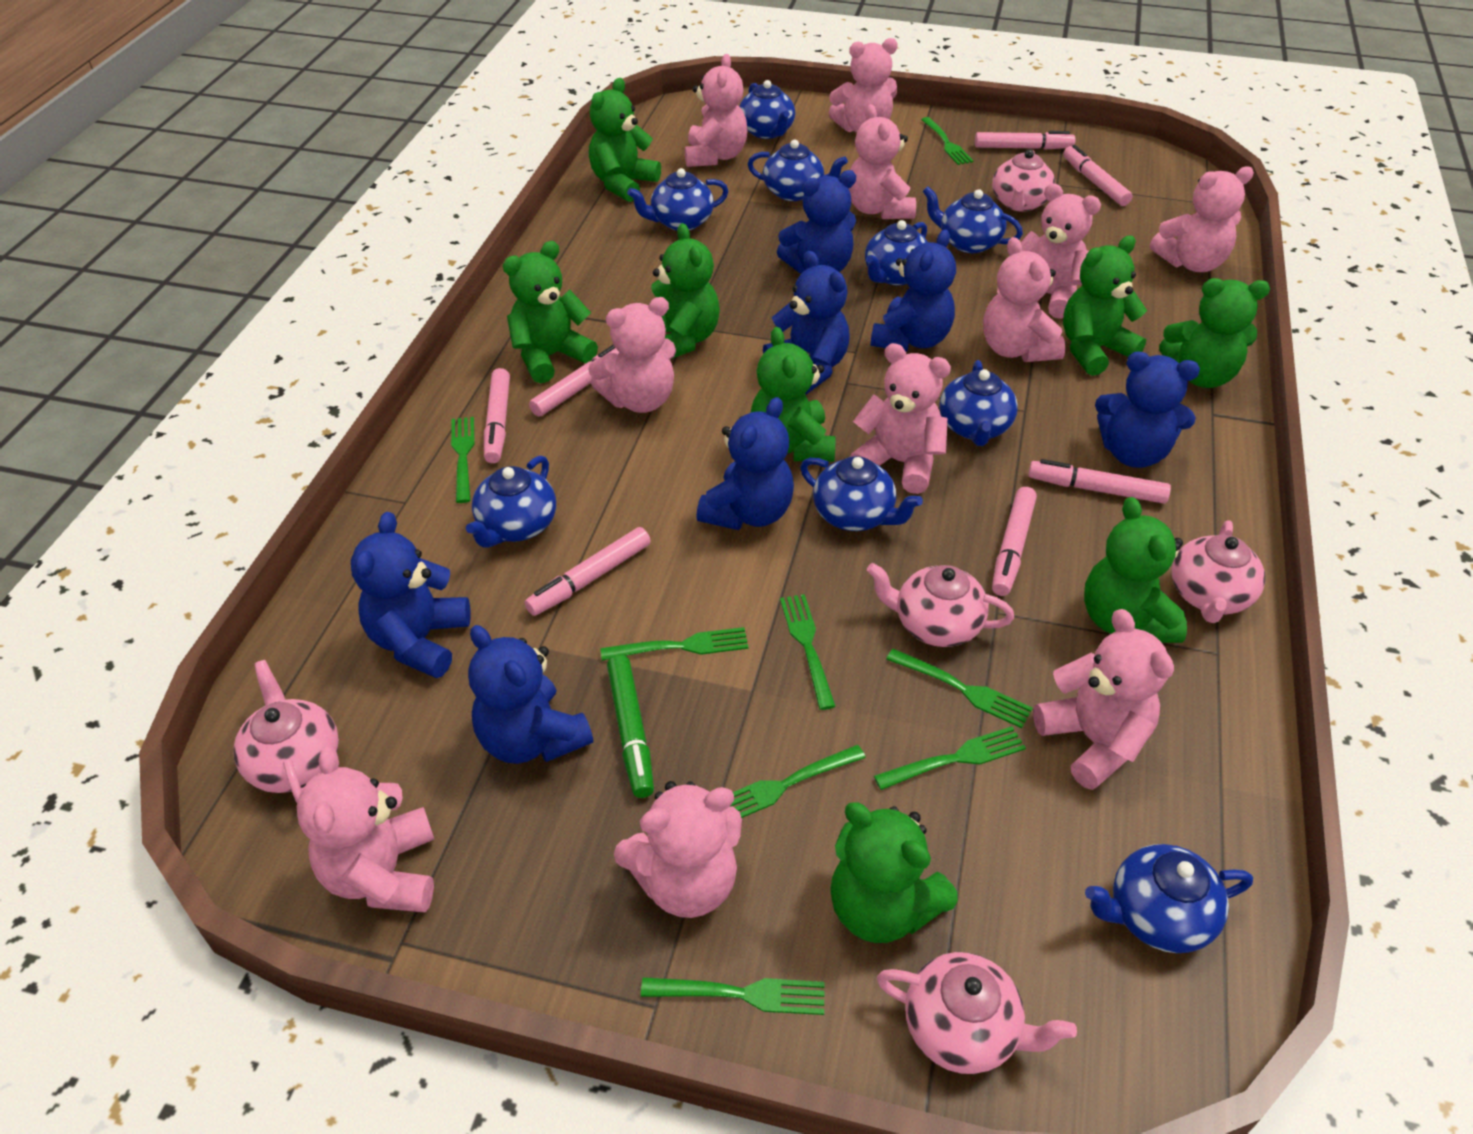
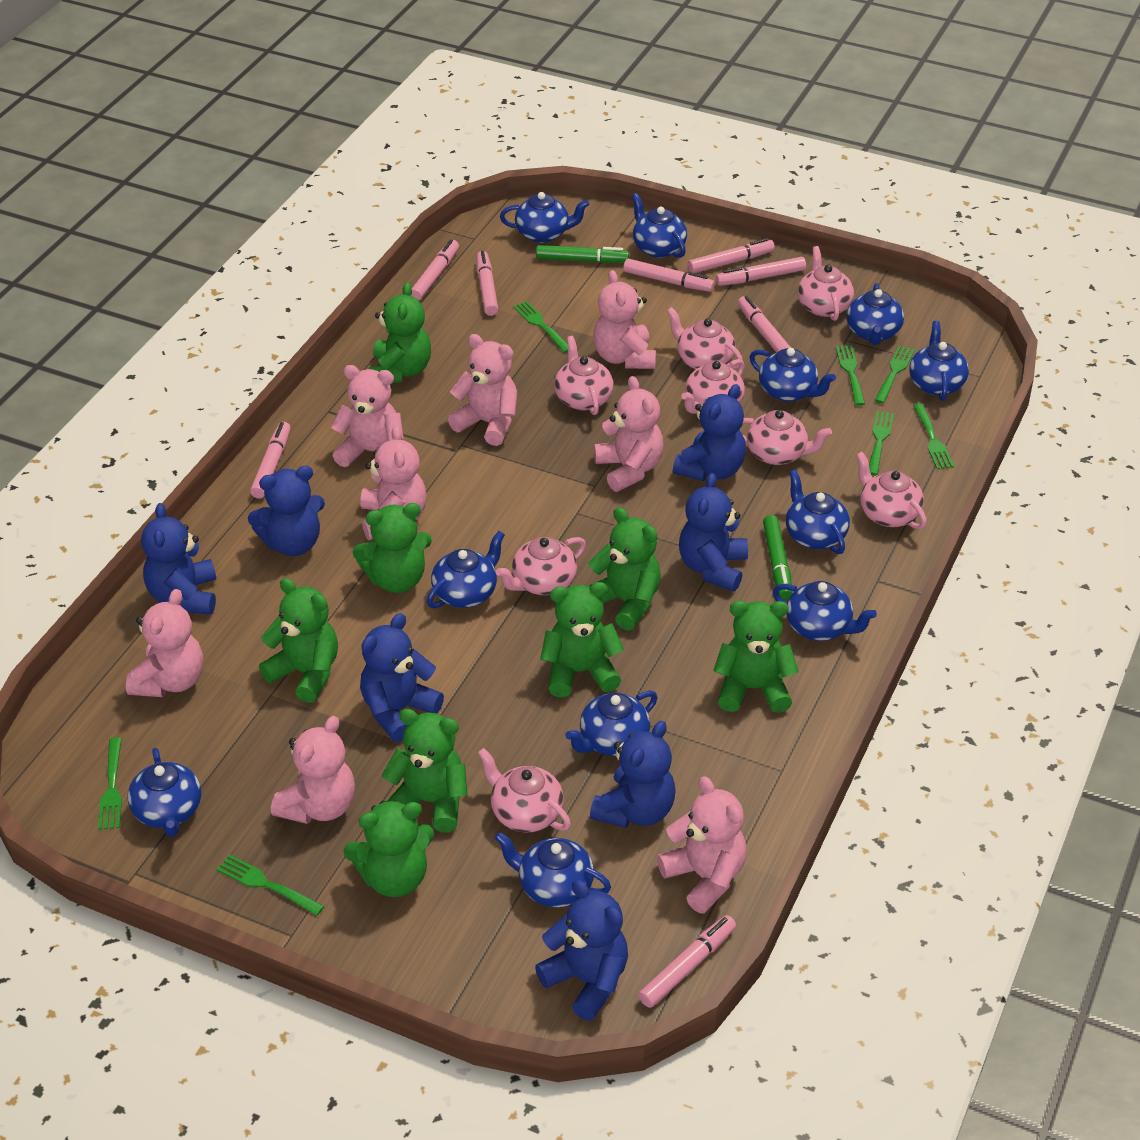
blue teapot: 9 -> 11
green fork: 8 -> 7
green marker: 1 -> 2
pink marker: 7 -> 8
pink teapot: 5 -> 8
pink teddy bear: 11 -> 8

